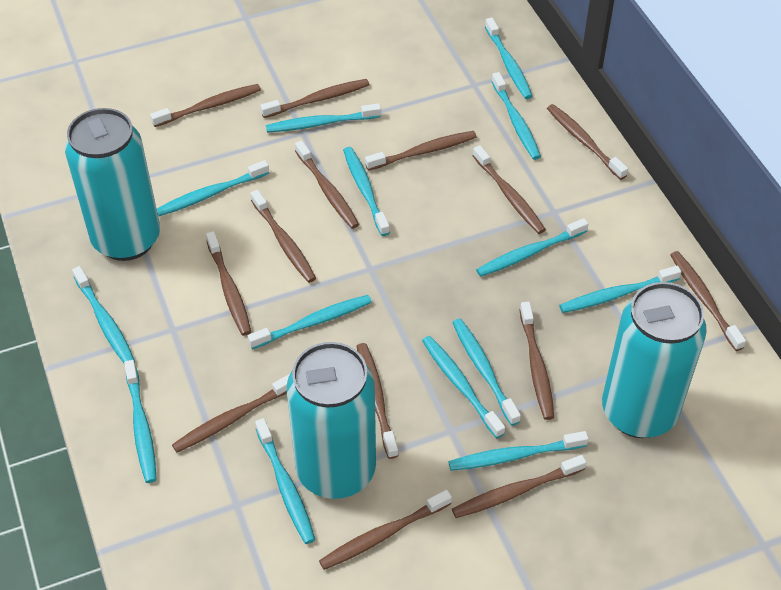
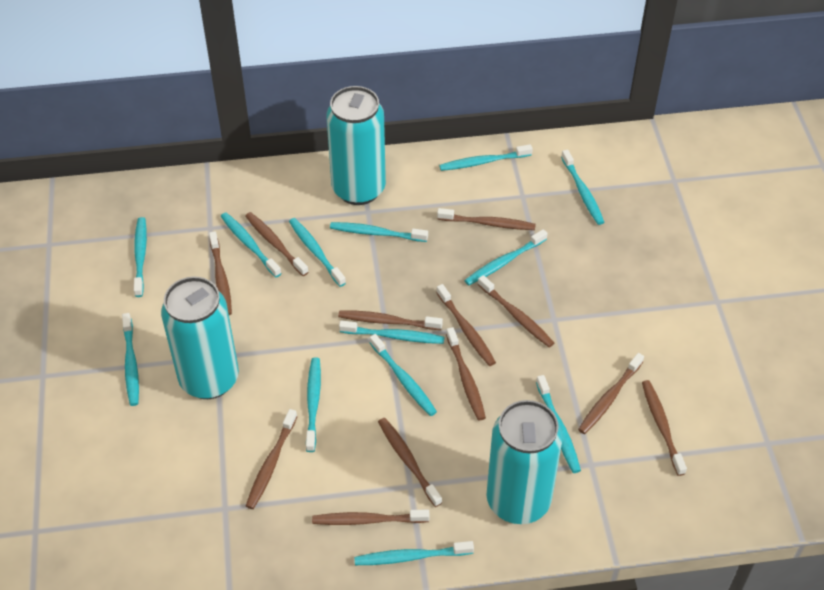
brown toothbrush: 14 -> 12
turquoise toothbrush: 14 -> 13

